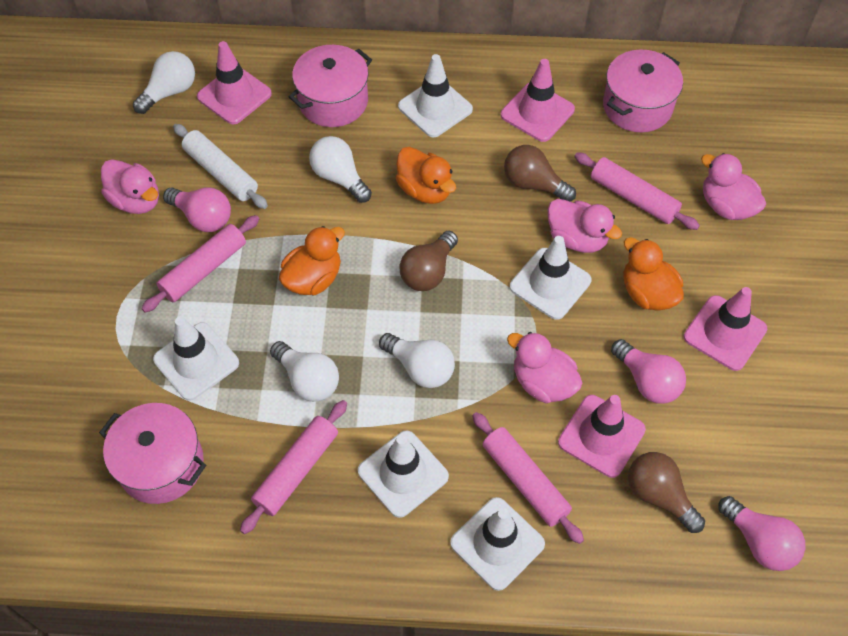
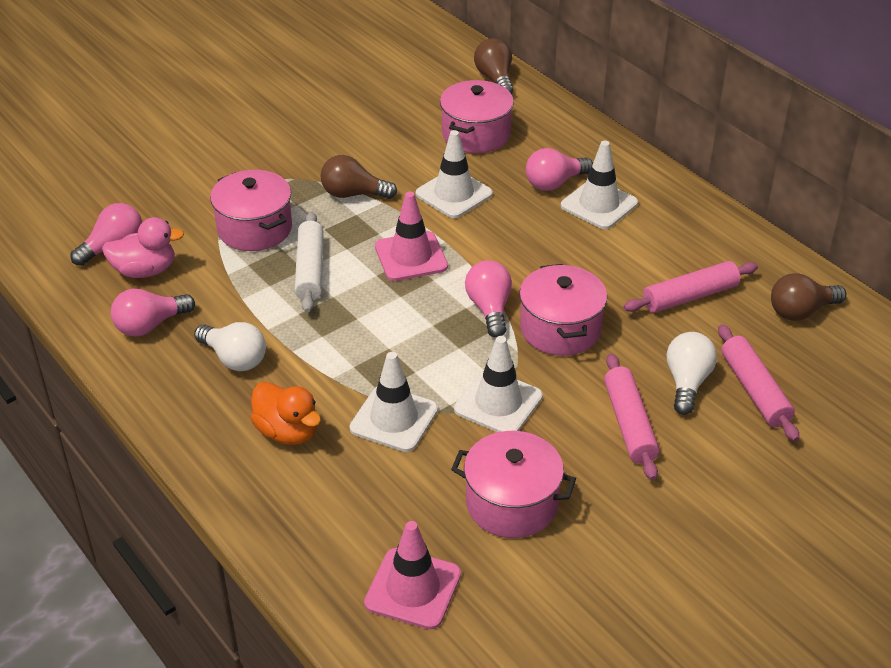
orange duck: 3 -> 1
pink duck: 4 -> 1
pink light bulb: 3 -> 4
pink pot: 3 -> 4
pink rolling pin: 4 -> 3
pink traffic cone: 4 -> 2
white light bulb: 4 -> 2
white traffic cone: 5 -> 4

